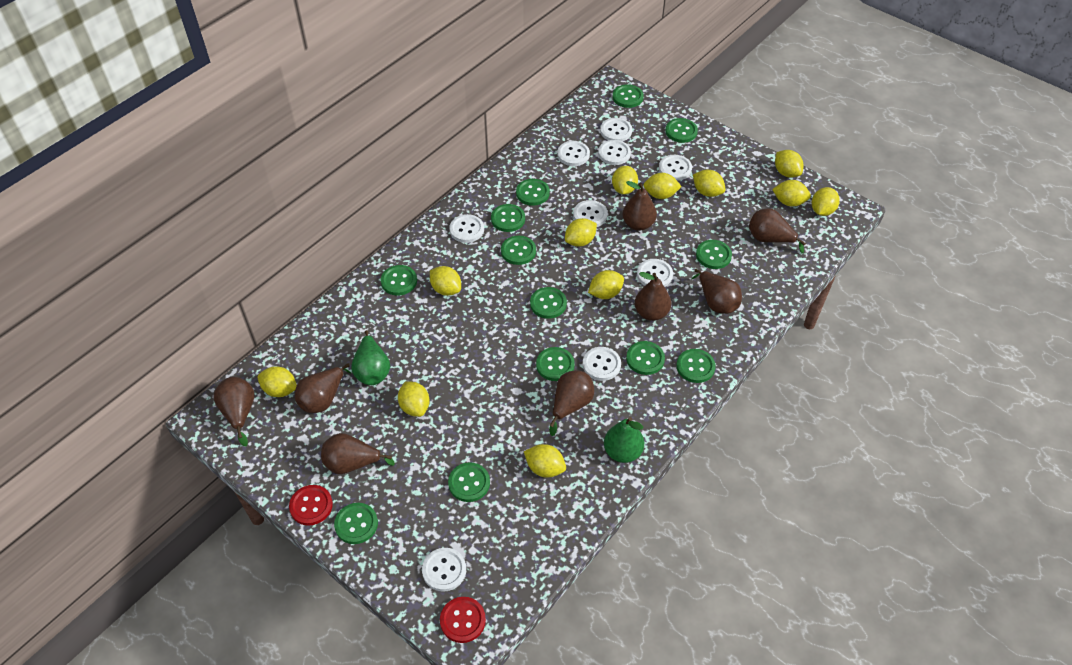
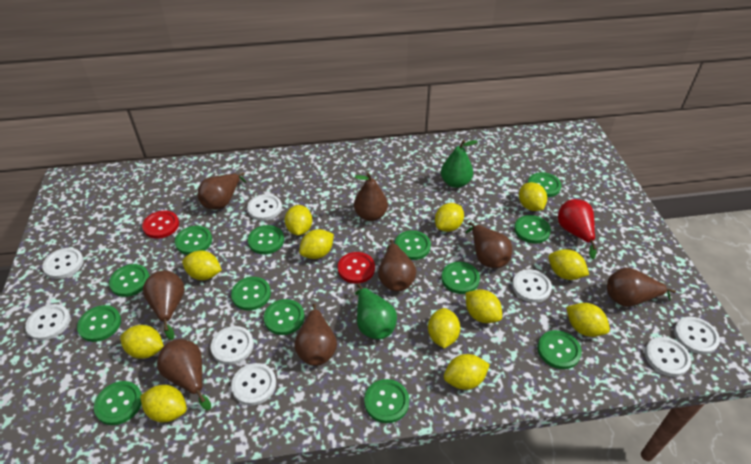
red pear: 0 -> 1
white button: 9 -> 8

